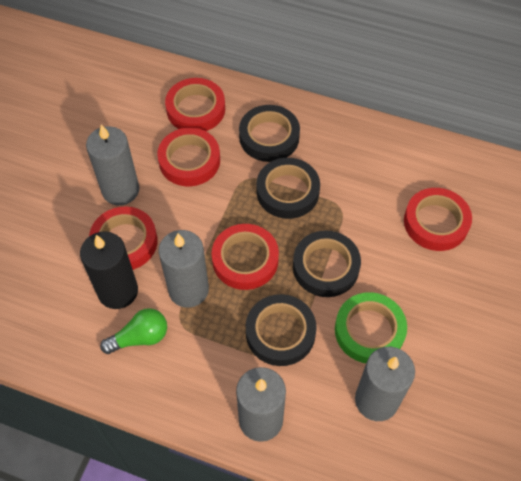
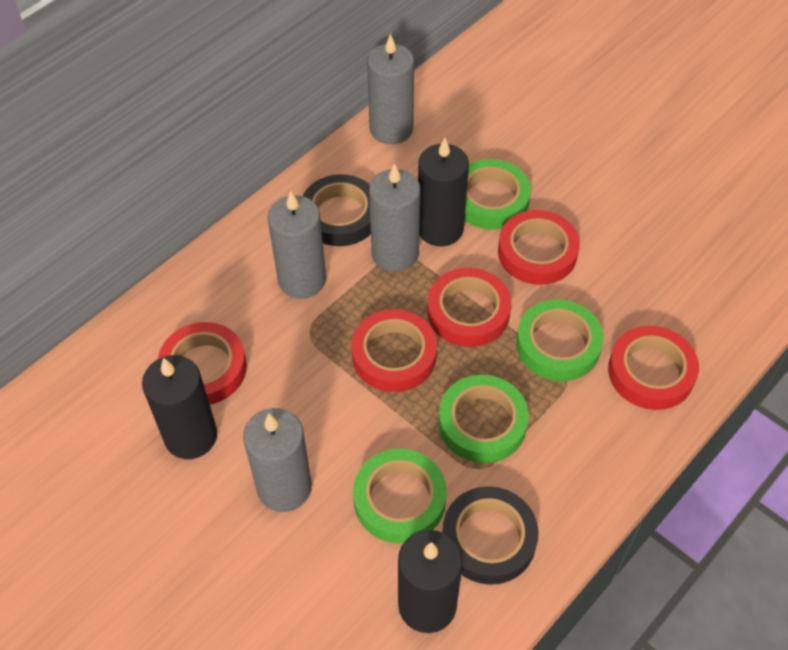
black candle: 1 -> 3
black tape: 4 -> 2
green light bulb: 1 -> 0
green tape: 1 -> 4

